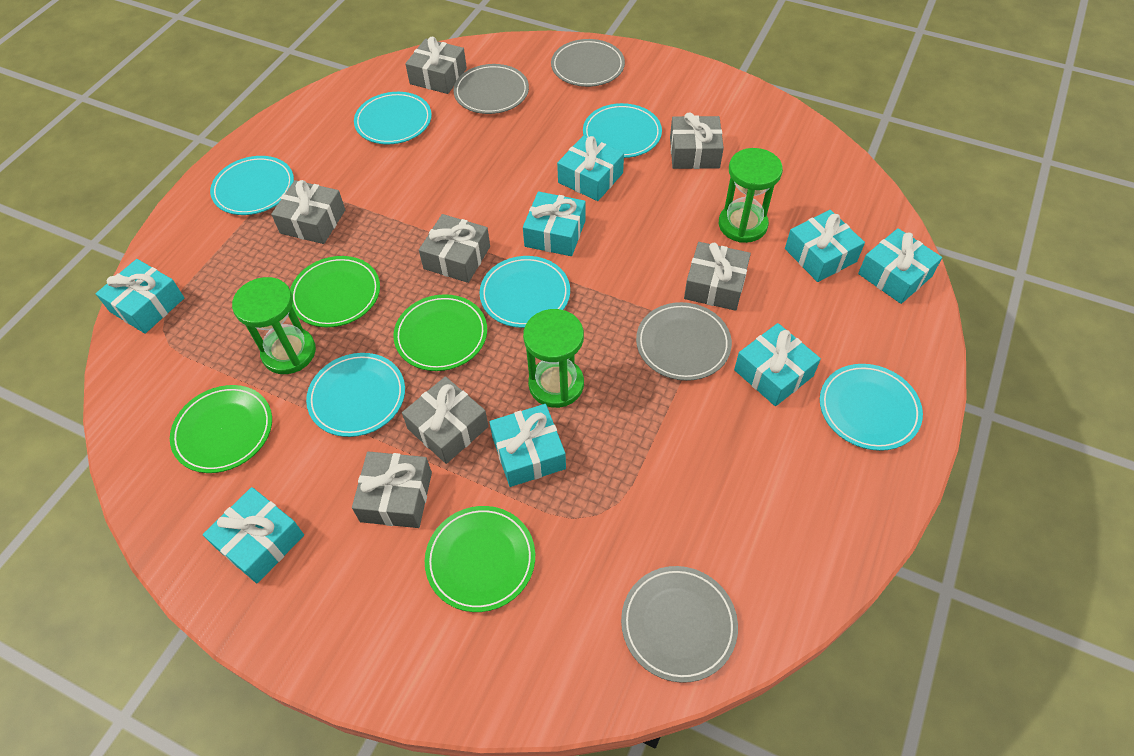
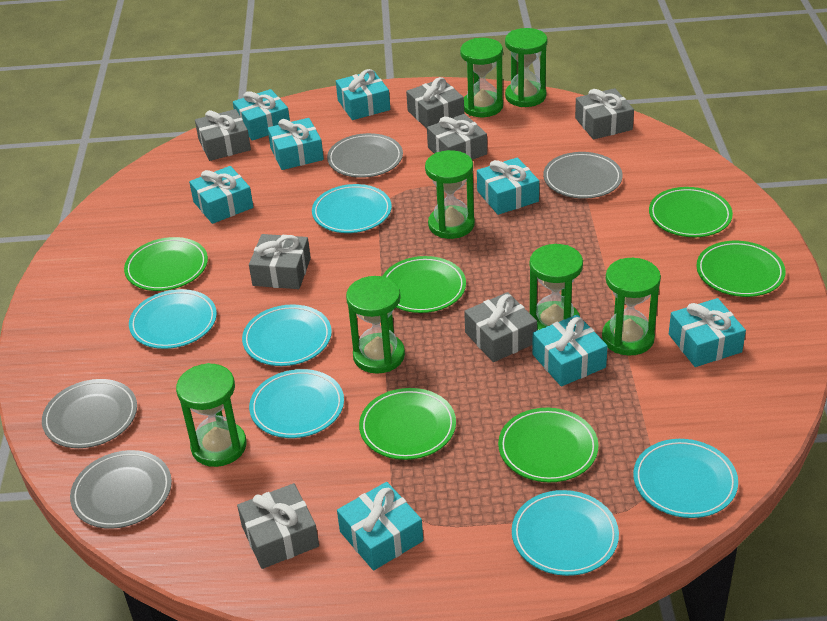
green hourglass: 3 -> 7
green plate: 4 -> 6

